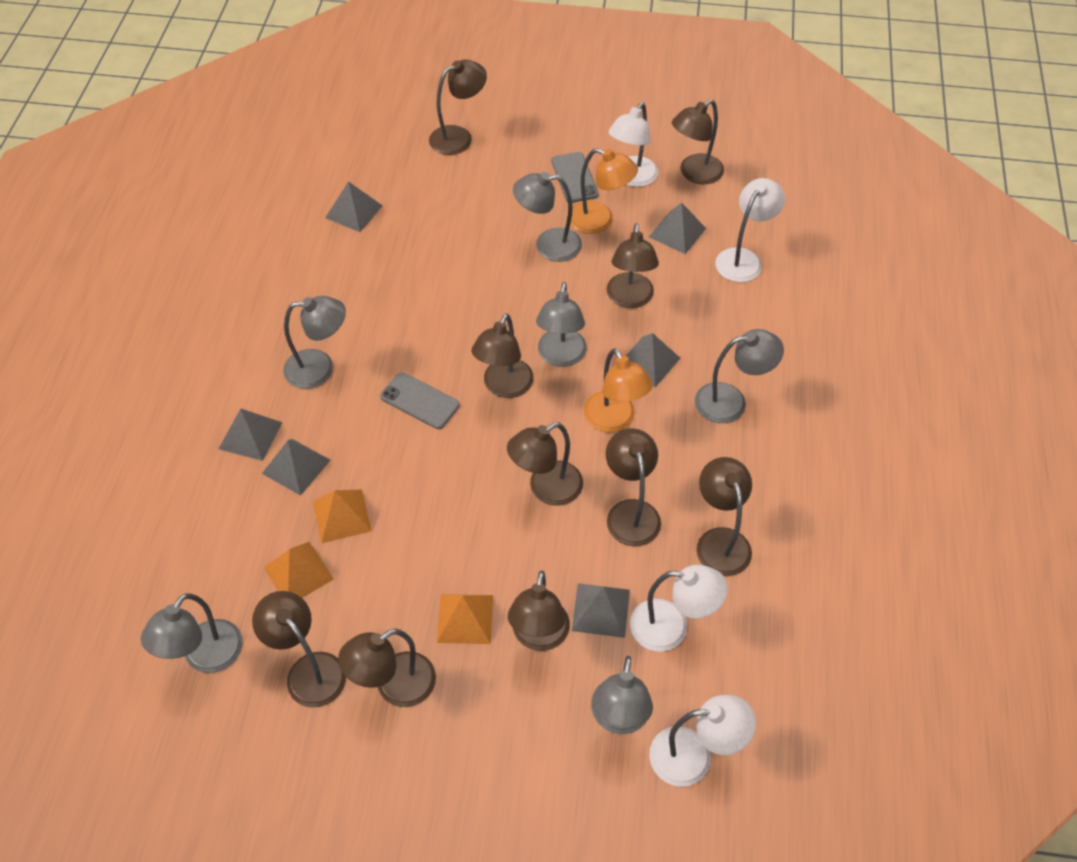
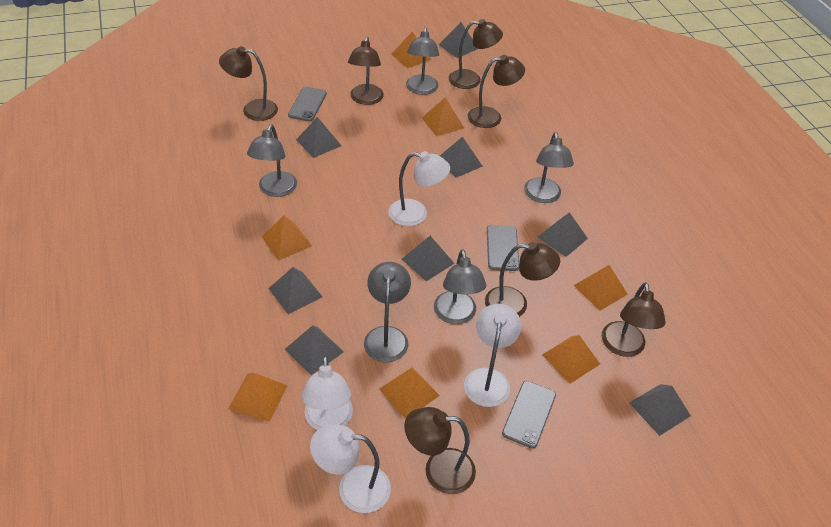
brown lamp: 10 -> 7
grey lamp: 6 -> 5
grey phone: 2 -> 3
grey pyramid: 6 -> 8
orange lamp: 2 -> 0
orange pyramid: 3 -> 7

